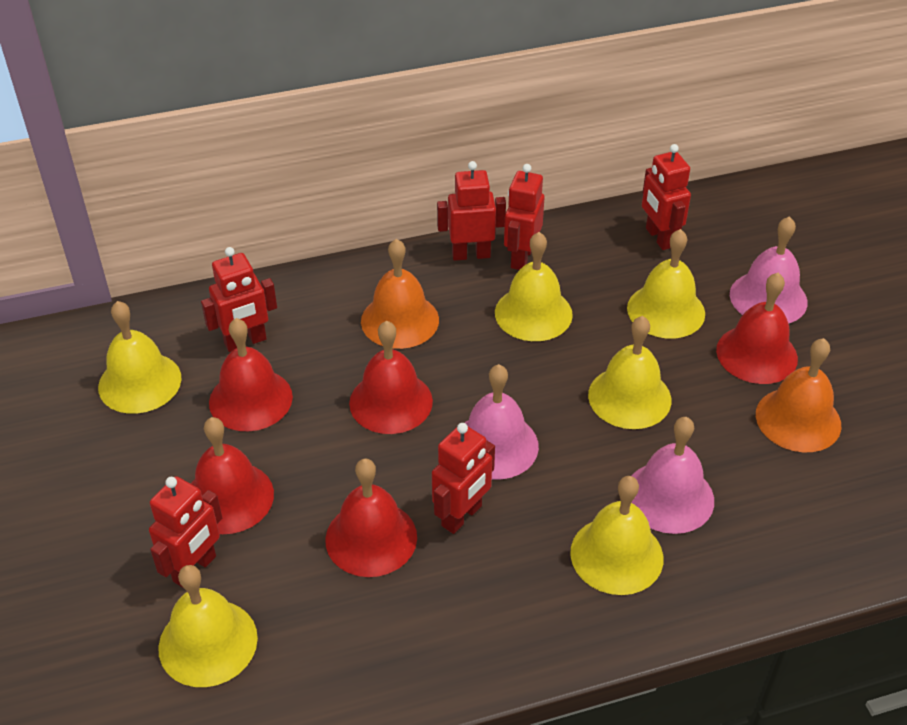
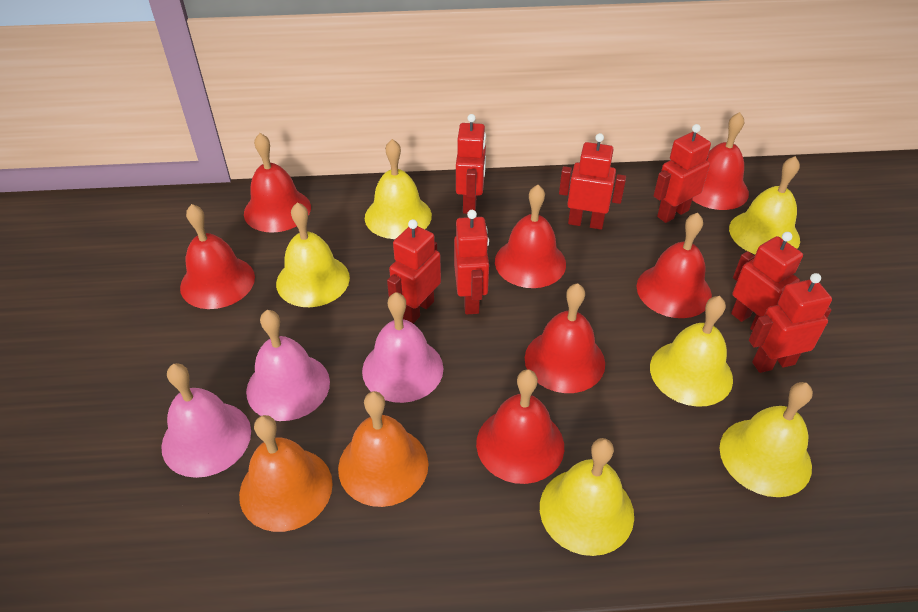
red bell: 5 -> 7
red robot: 6 -> 7

